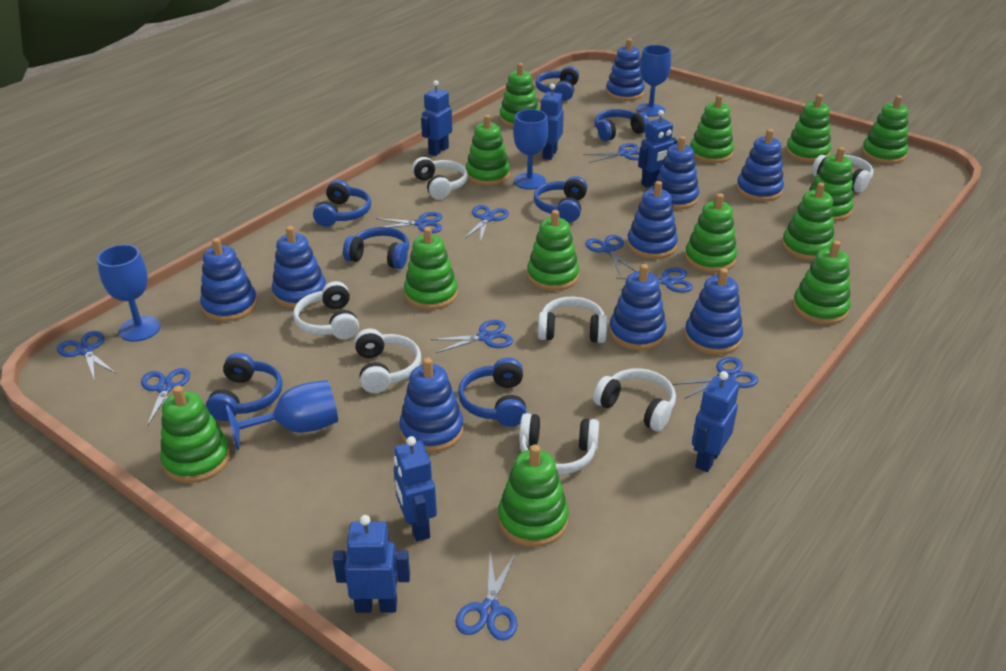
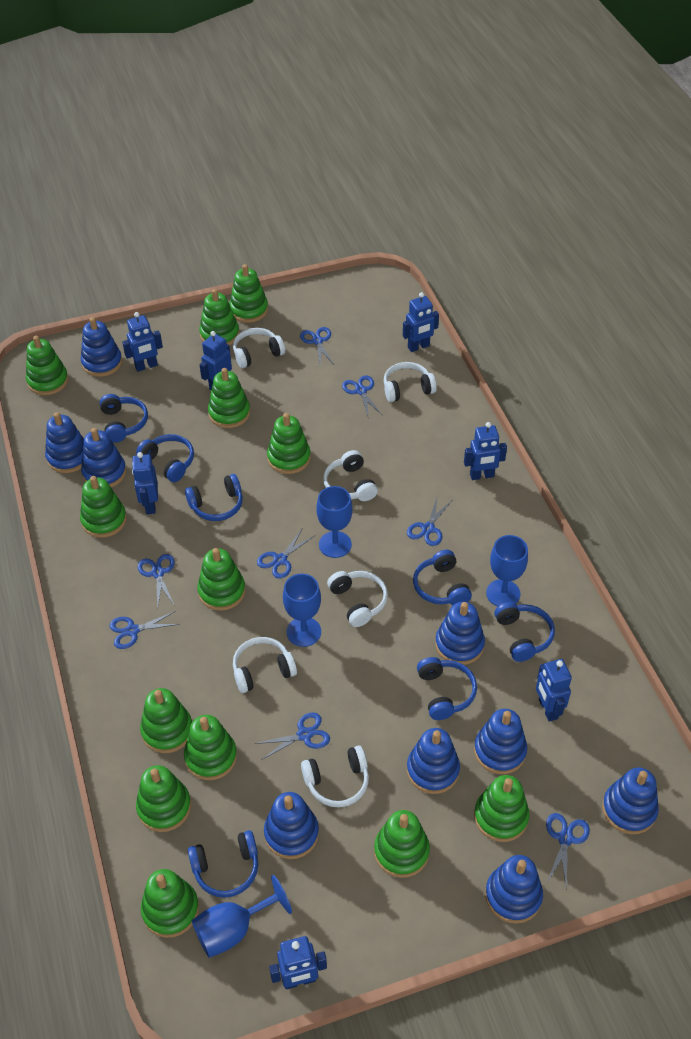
blue robot: 6 -> 7
blue scissors: 10 -> 8
white headphones: 7 -> 6

